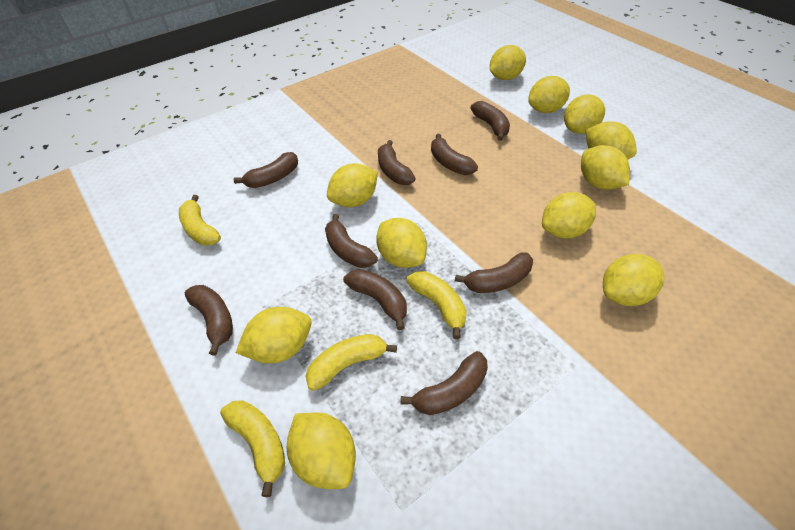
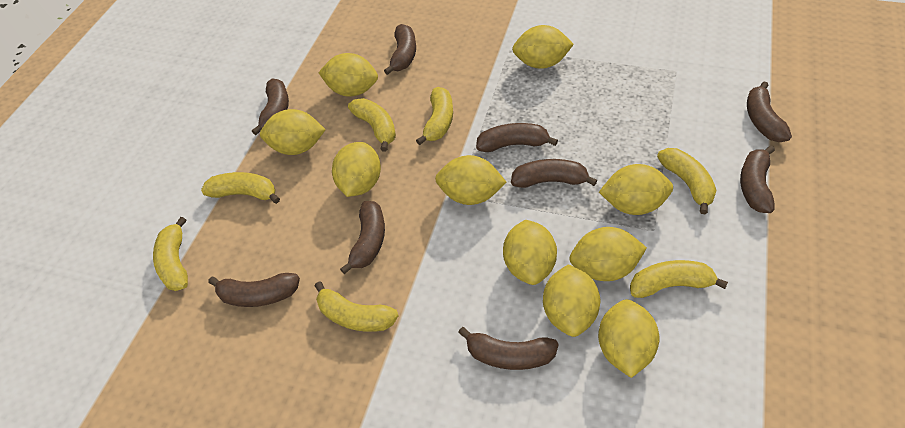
yellow banana: 4 -> 7
yellow lemon: 11 -> 10

